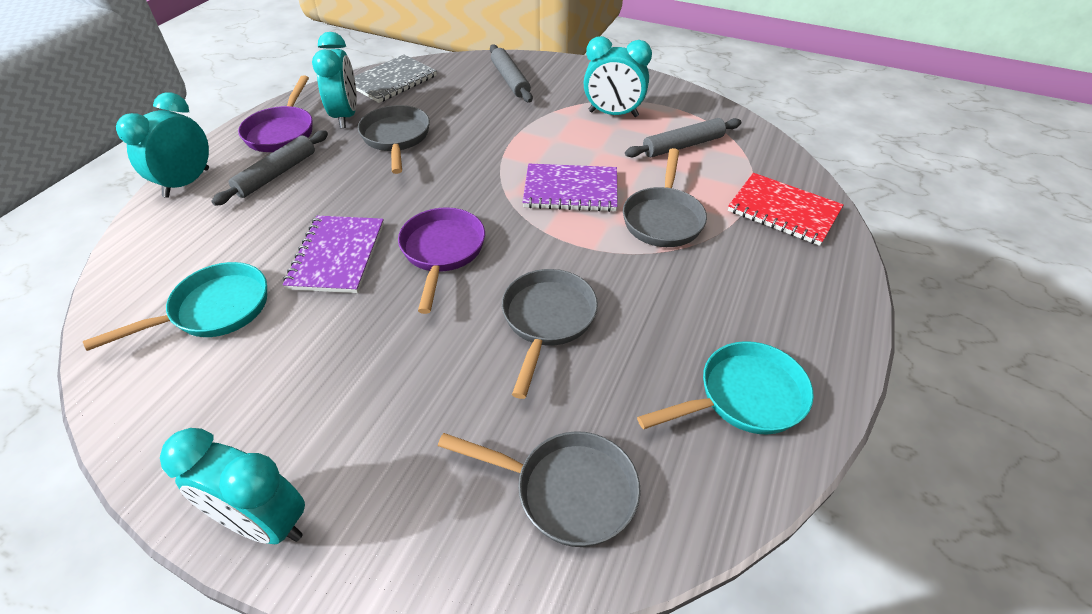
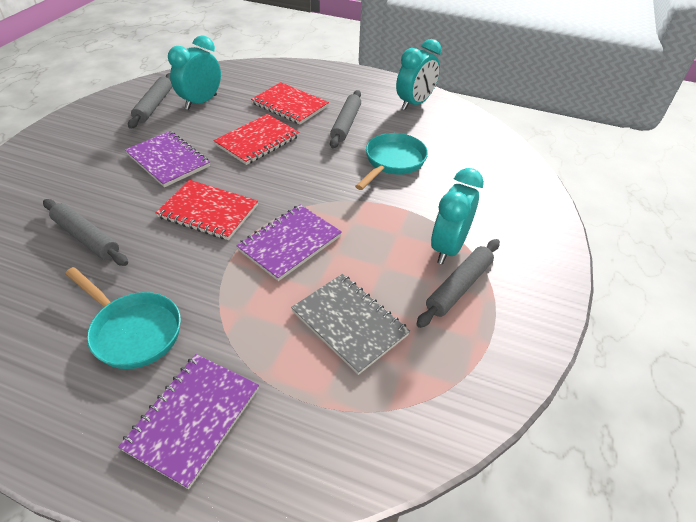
grey pan: 4 -> 0
grey rolling pin: 3 -> 4
purple notebook: 2 -> 3
purple pan: 2 -> 0
red notebook: 1 -> 3
turquoise clock: 4 -> 3

